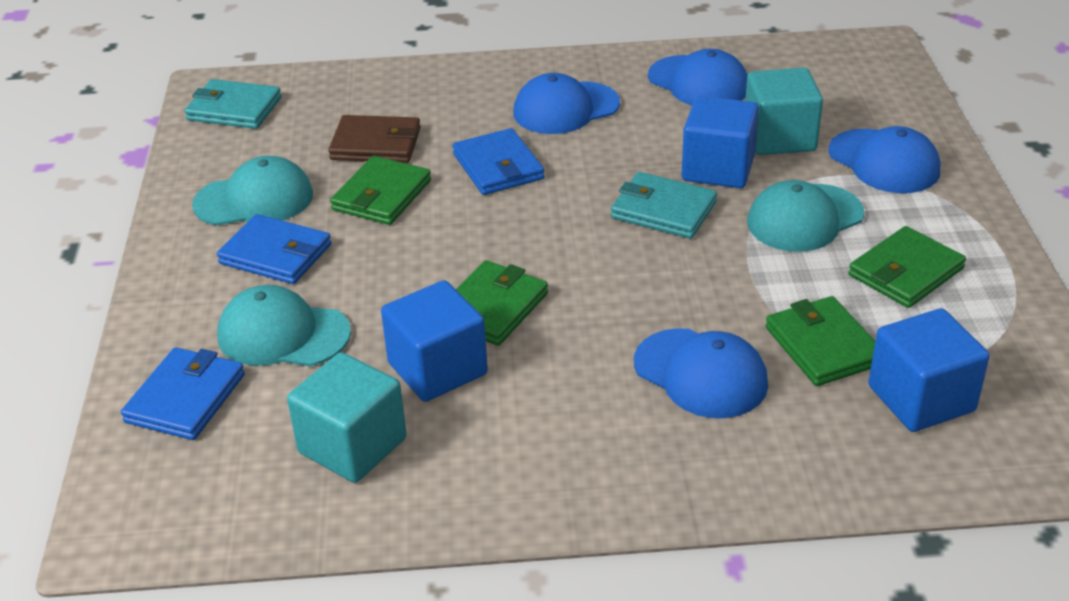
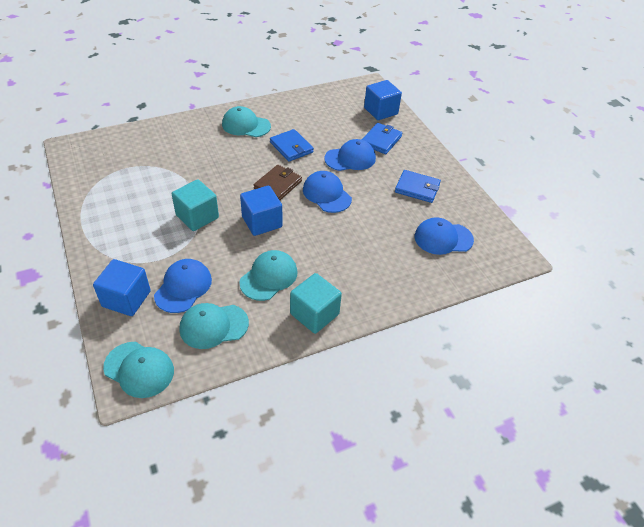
green wallet: 4 -> 0
turquoise cap: 3 -> 4
turquoise wallet: 2 -> 0

